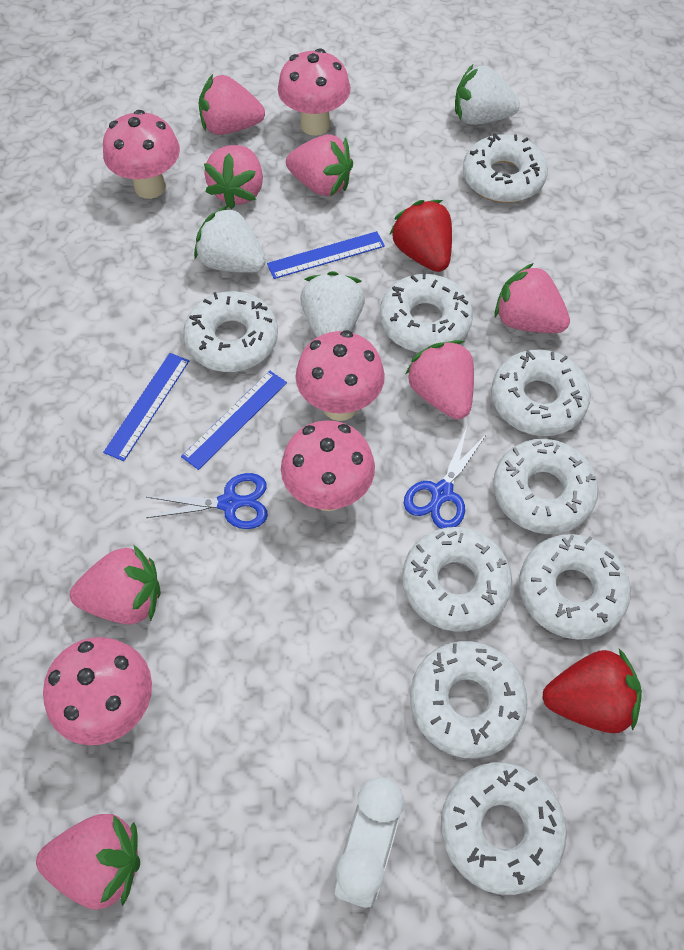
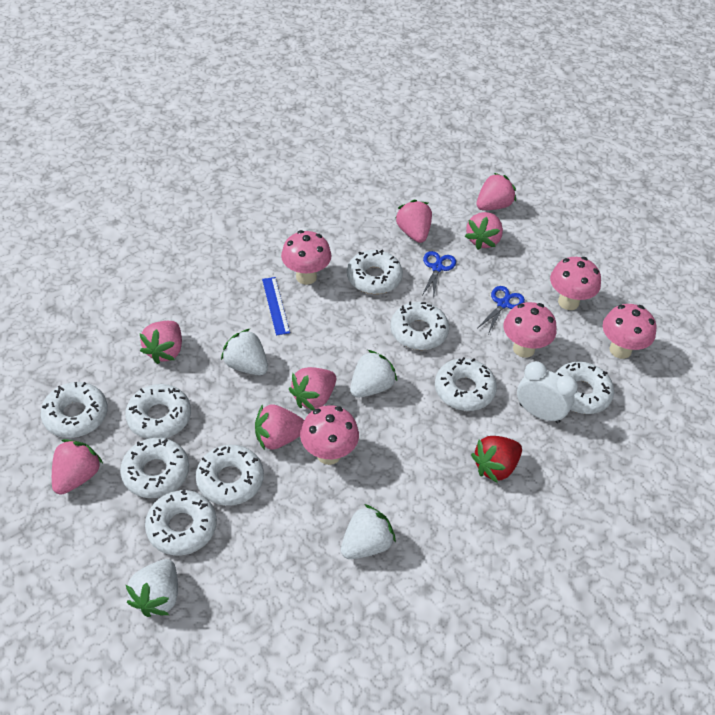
blue ruler: 3 -> 1
red strawberry: 2 -> 1
white strawberry: 3 -> 4

